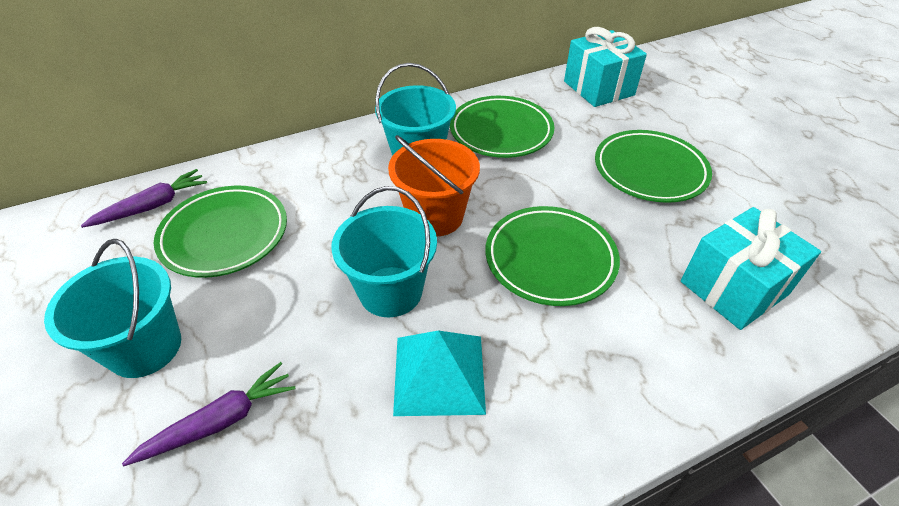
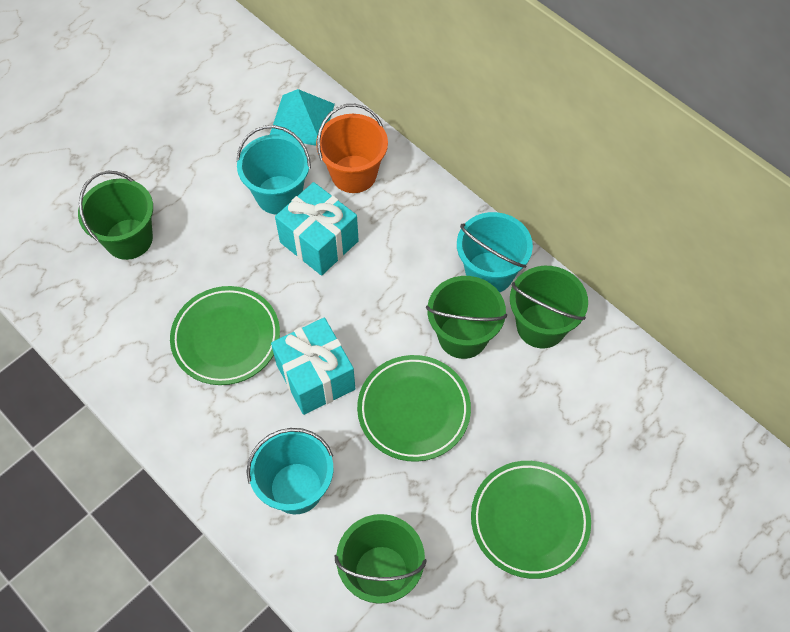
green bucket: 0 -> 4
green plate: 4 -> 3
purple carrot: 2 -> 0

